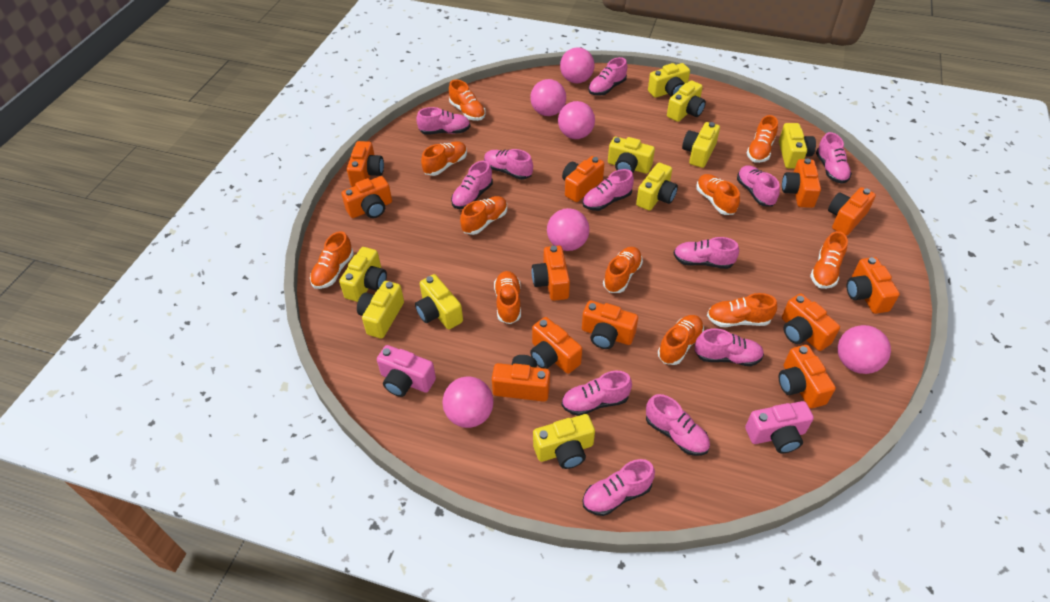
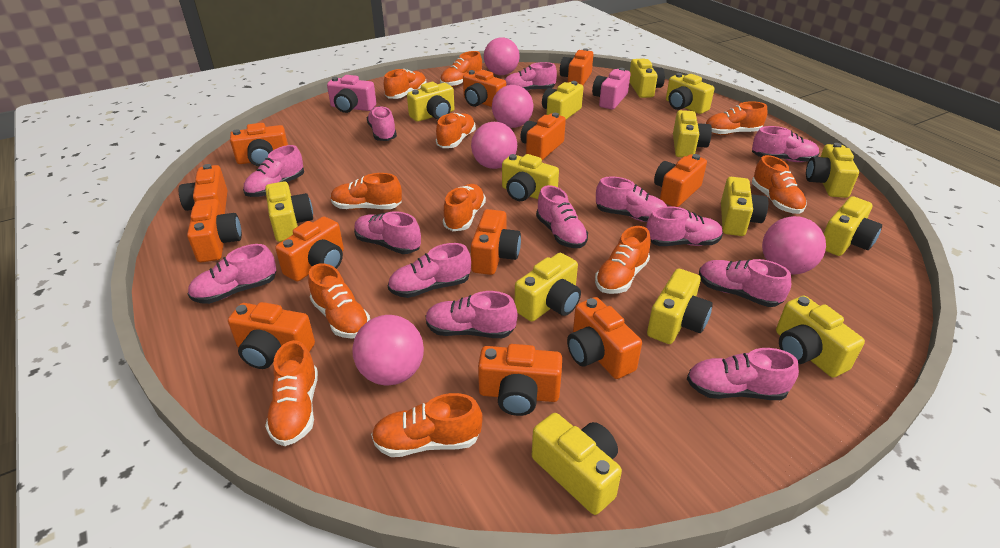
pink ball: 6 -> 5
pink shoe: 12 -> 13
yellow camera: 10 -> 14

